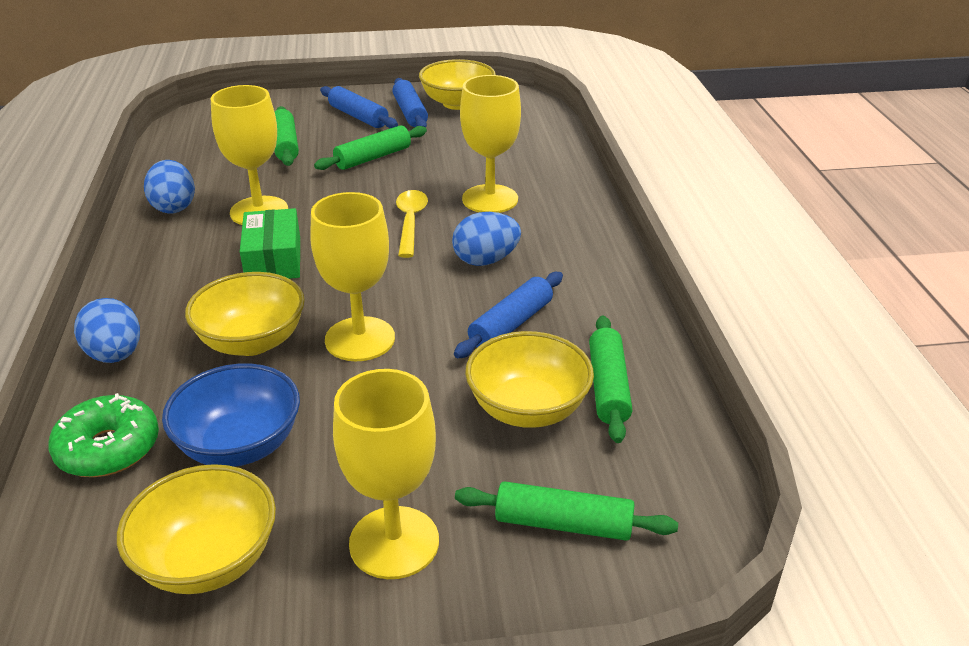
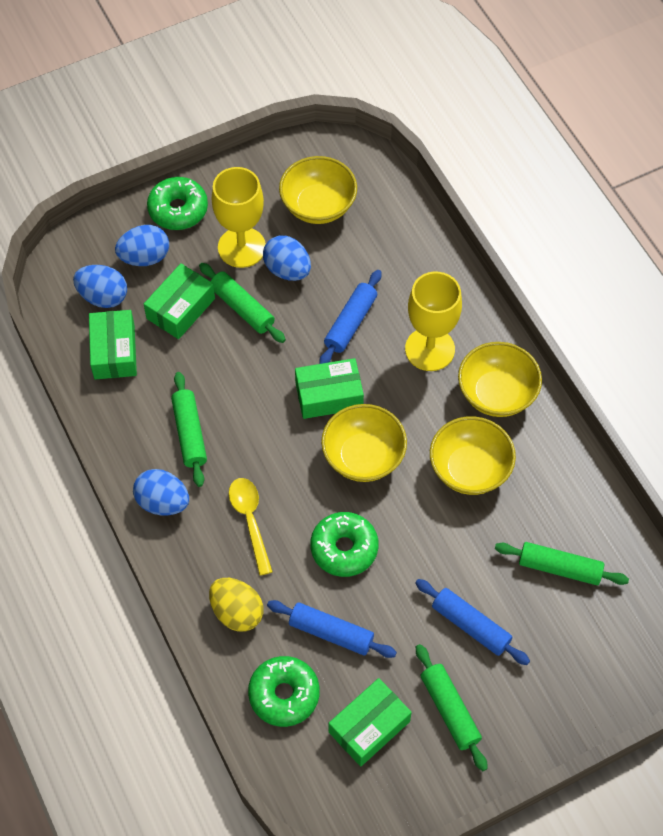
blue bowl: 1 -> 0
blue egg: 3 -> 4
green box: 1 -> 4
green donut: 1 -> 3
yellow egg: 0 -> 1
yellow goblet: 4 -> 2

